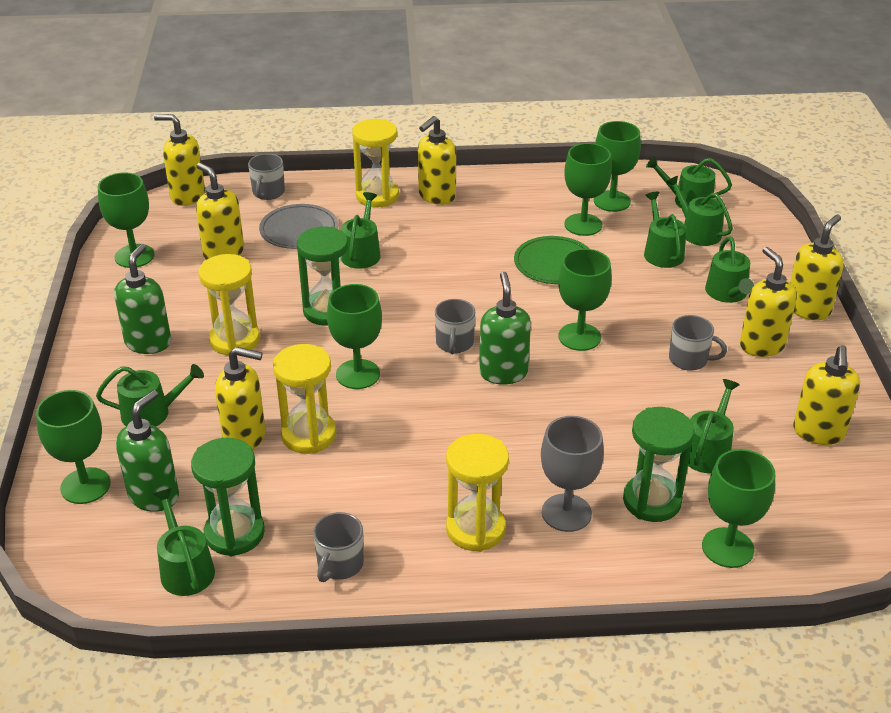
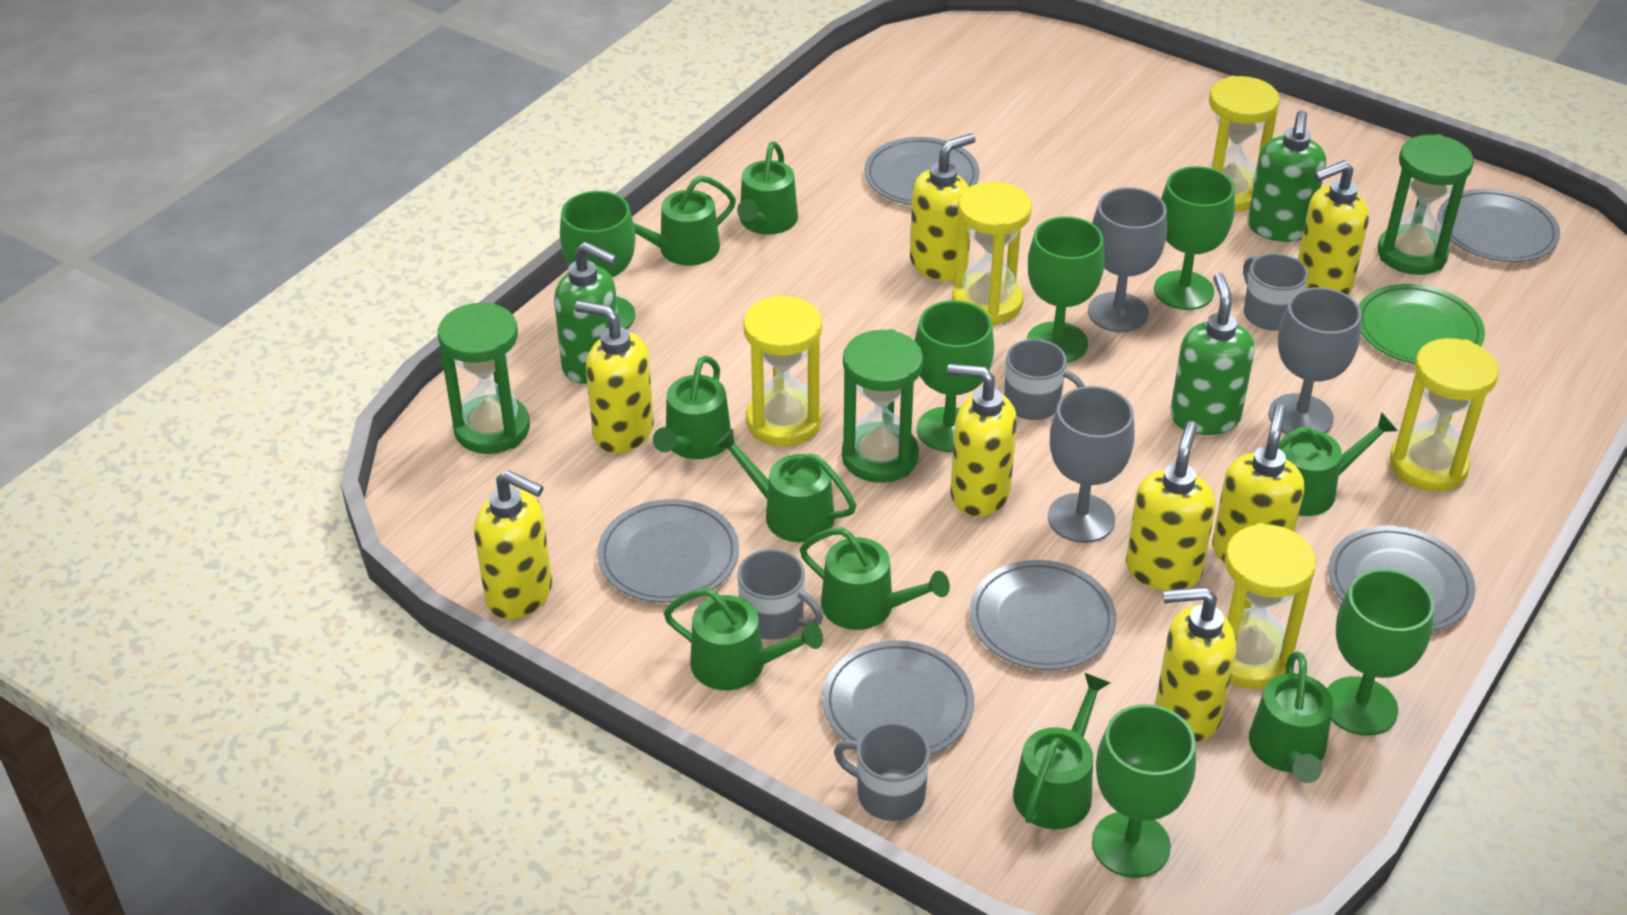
green goblet: 7 -> 6
green watering can: 8 -> 9
grey goblet: 1 -> 3
grey plate: 1 -> 6
yellow hourglass: 4 -> 5
yellow soap dispenser: 7 -> 8

